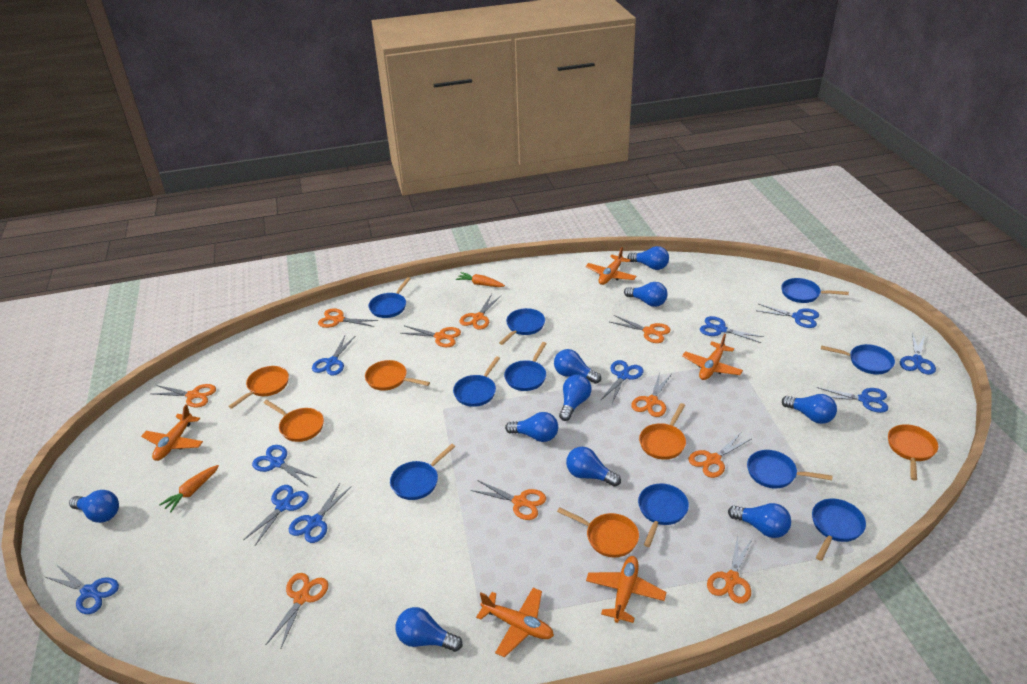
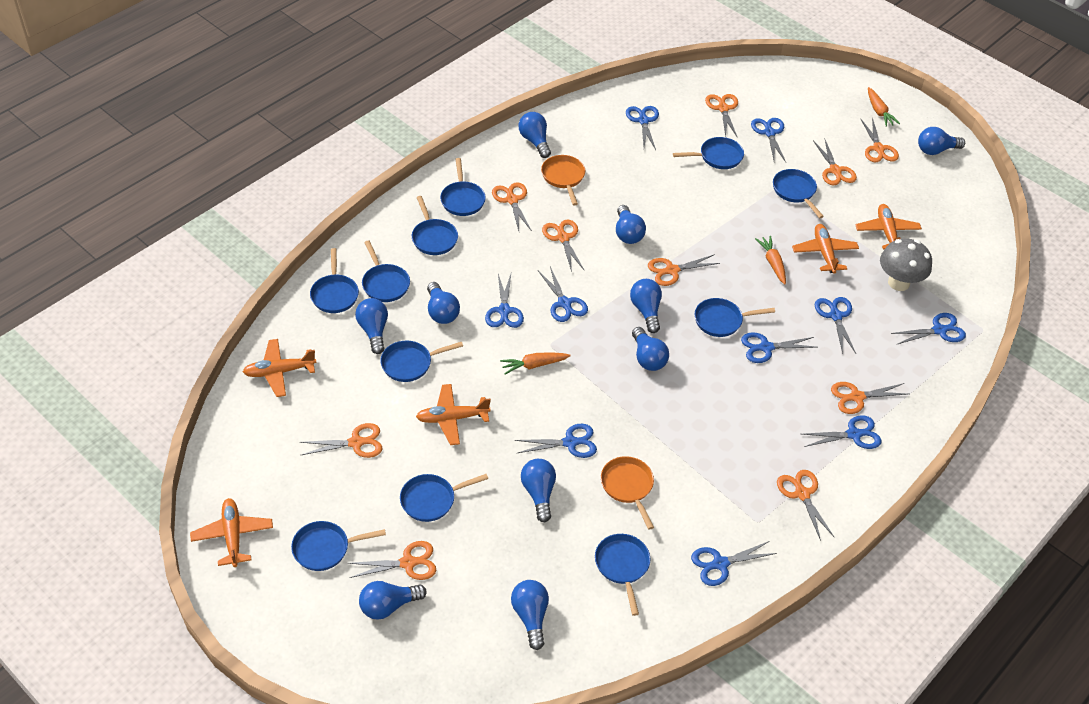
blue pan: 10 -> 11
grey mushroom: 0 -> 1
orange carrot: 2 -> 3
orange pan: 6 -> 2

